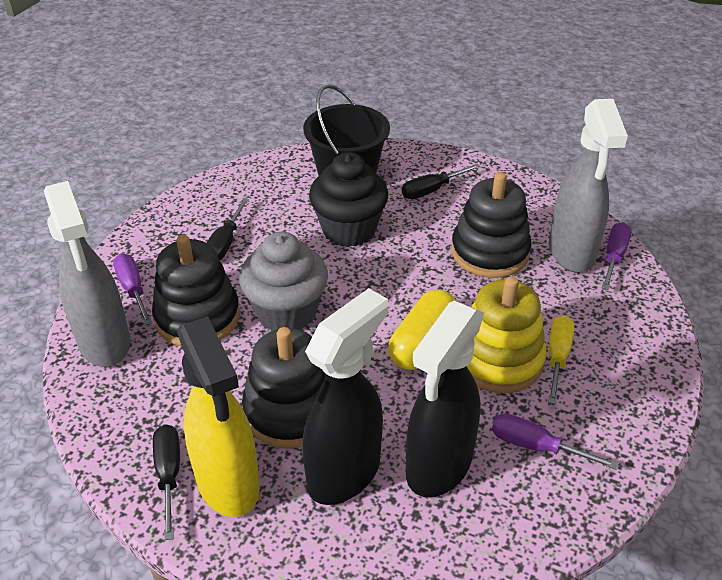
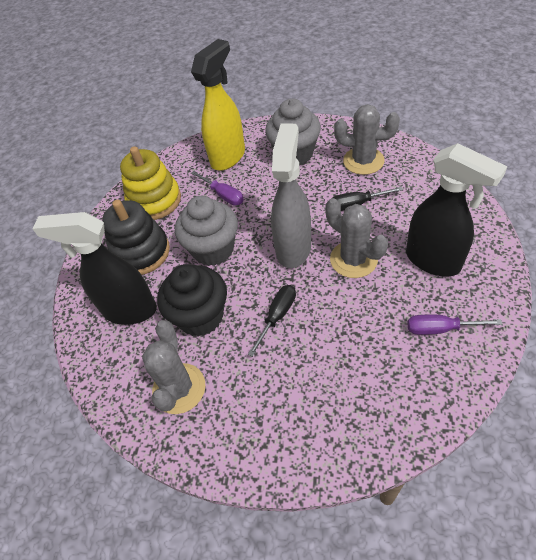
black bucket: 1 -> 0
black screwdriver: 3 -> 2
black stacking toy: 3 -> 1
grey cactus: 0 -> 3
grey cupcake: 1 -> 2
grey spray bottle: 2 -> 1
purple screwdriver: 3 -> 2
yellow capsule: 1 -> 0
yellow screwdriver: 1 -> 0

